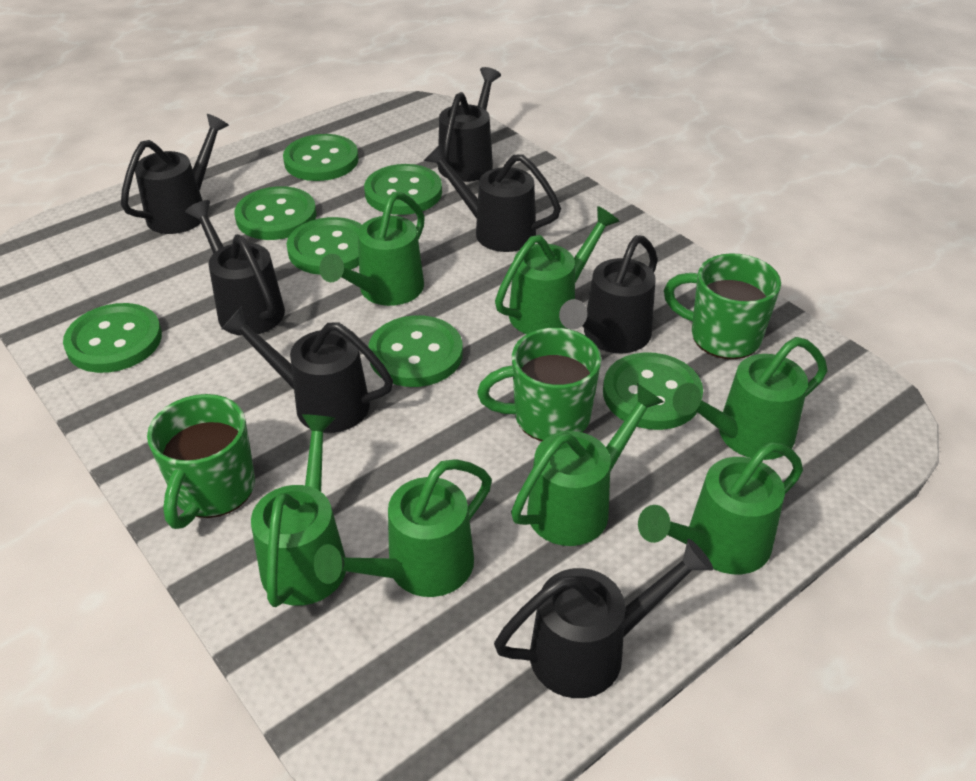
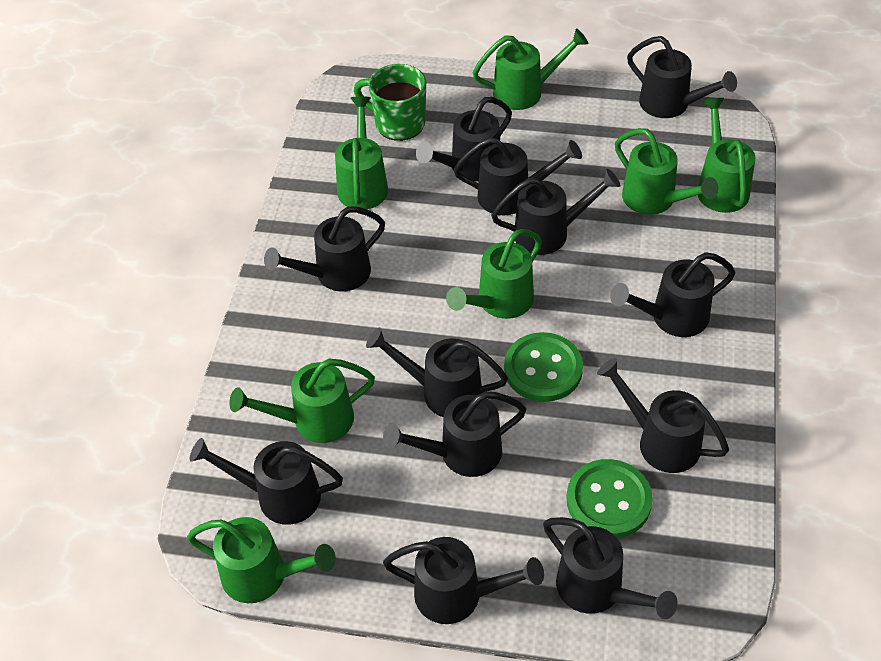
black watering can: 7 -> 12
green button: 7 -> 2
green mug: 3 -> 1

